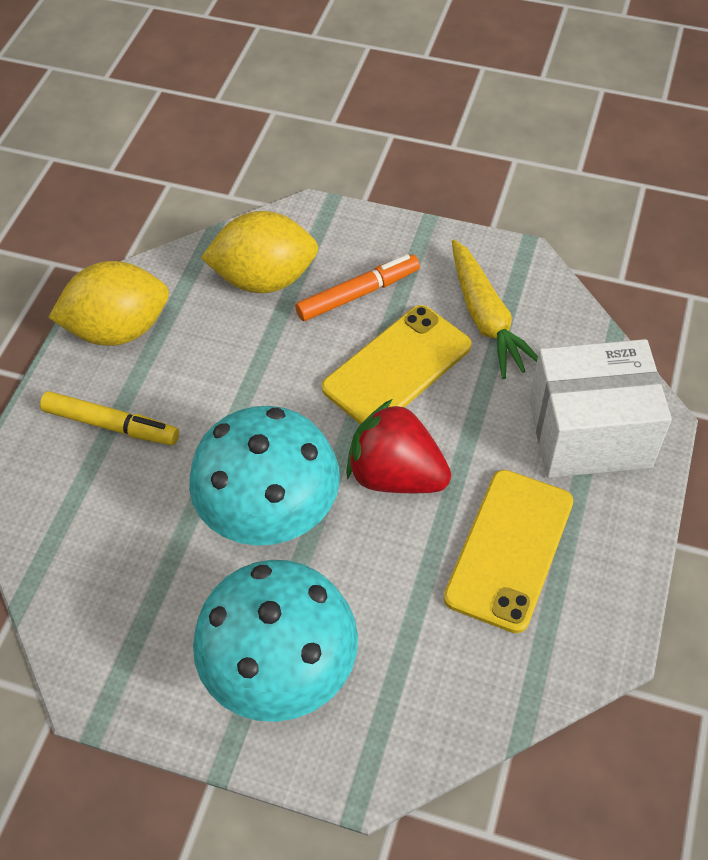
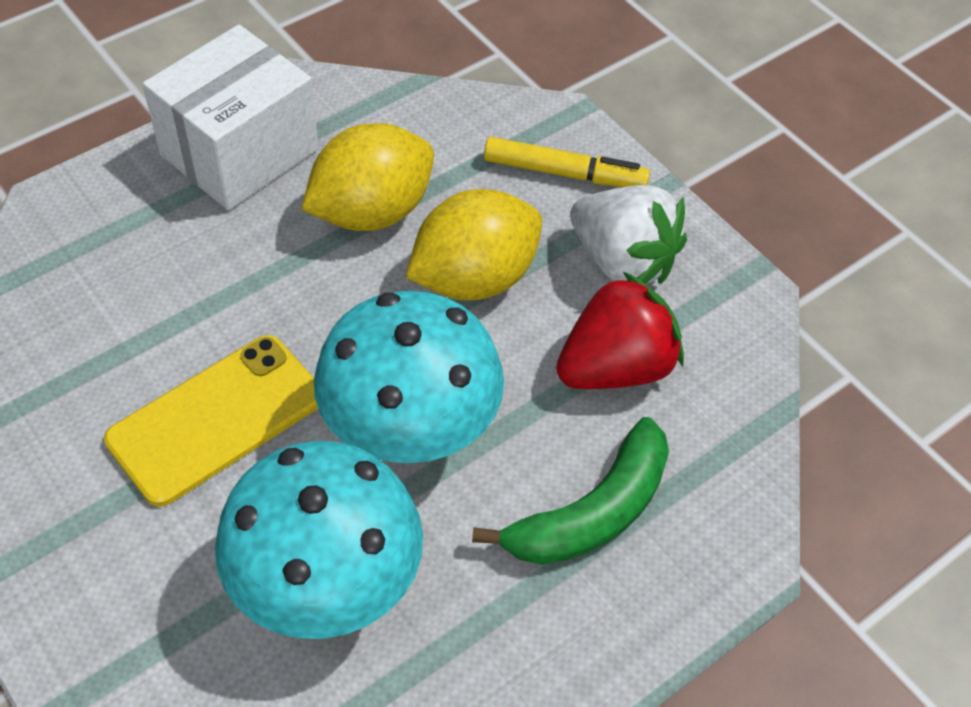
green banana: 0 -> 1
orange marker: 1 -> 0
white strawberry: 0 -> 1
yellow carrot: 1 -> 0
yellow phone: 2 -> 1

